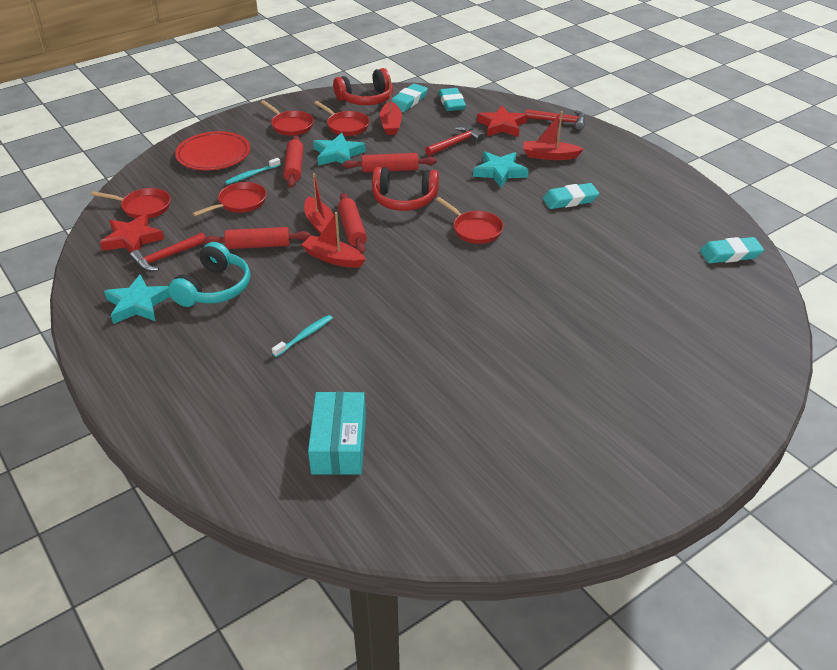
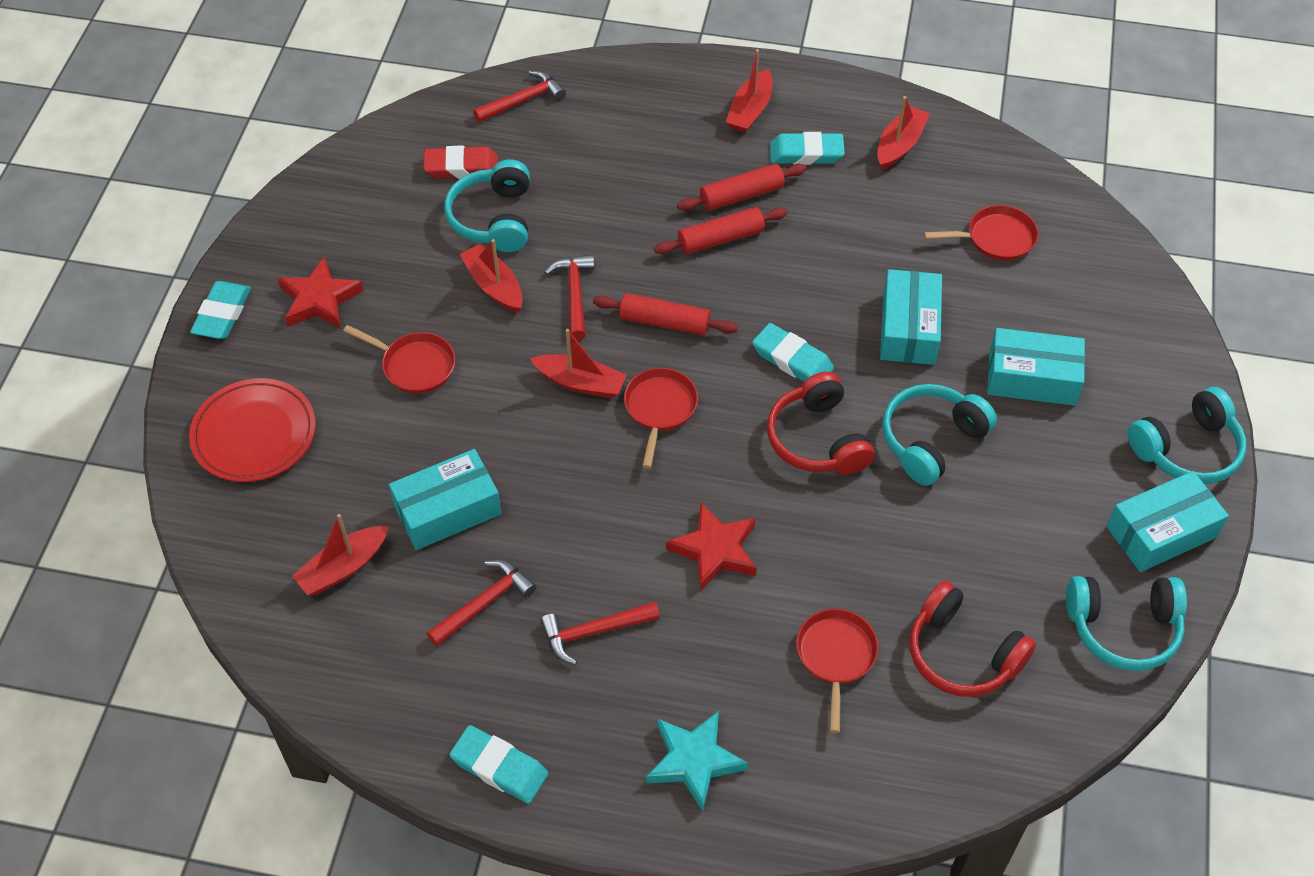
red boat: 4 -> 5
red eraser: 0 -> 1
red hammer: 3 -> 4
red pan: 5 -> 4
red rolling pin: 4 -> 3
turquoise box: 1 -> 4
turquoise headphones: 1 -> 4
turquoise star: 3 -> 1
turquoise toothbrush: 2 -> 0

